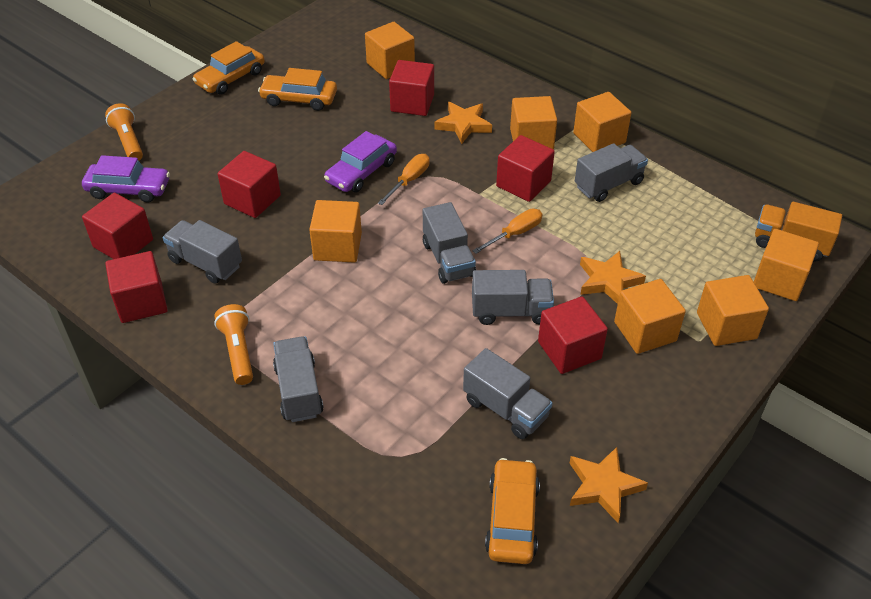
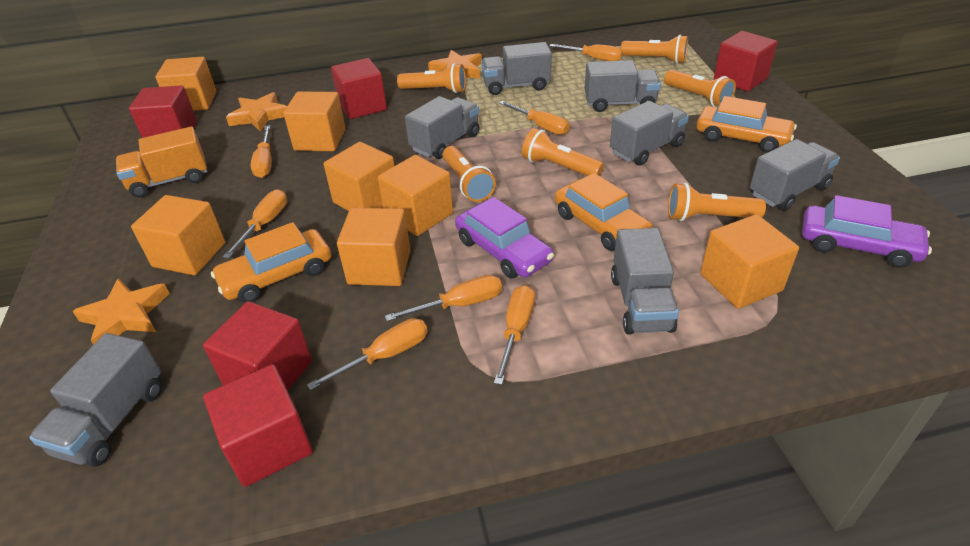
grey truck: 6 -> 7
orange flashlight: 2 -> 6
orange screwdriver: 2 -> 7
red cube: 6 -> 5

